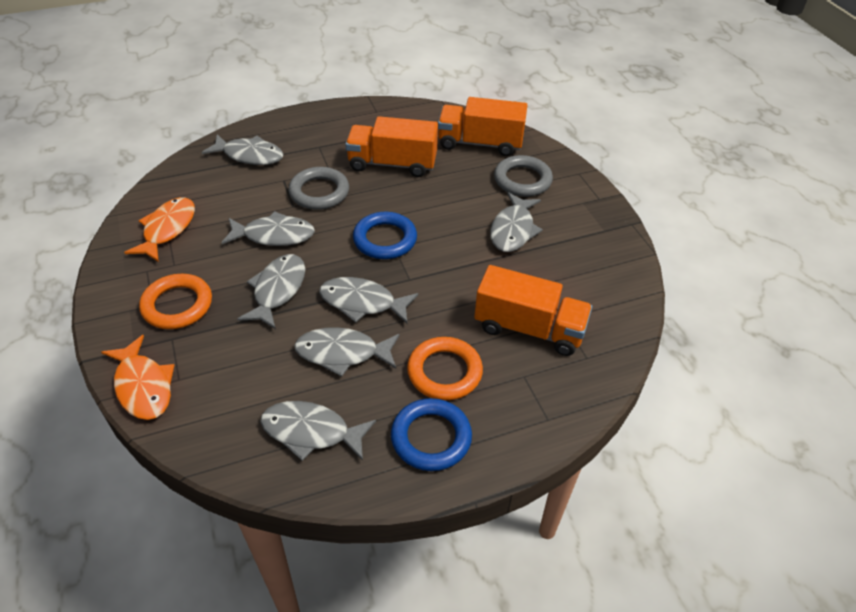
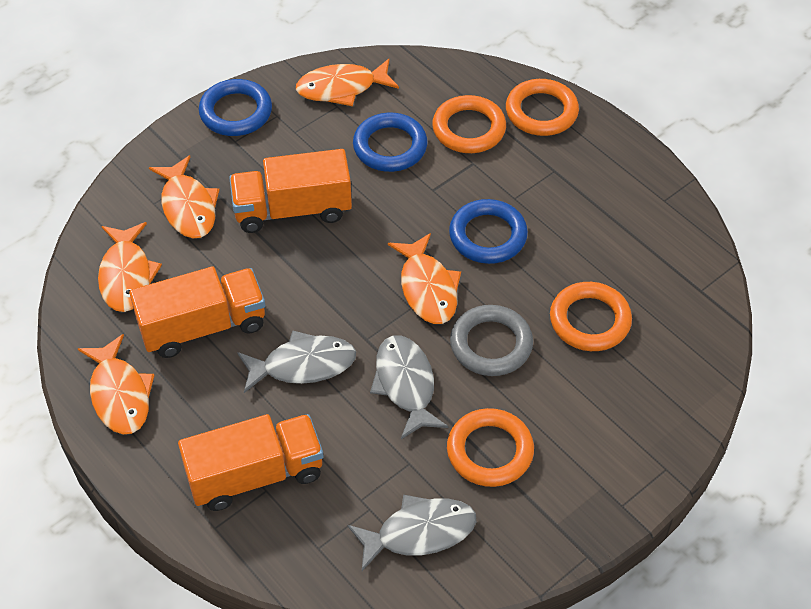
blue ring: 2 -> 3
grey fish: 7 -> 3
grey ring: 2 -> 1
orange fish: 2 -> 5
orange ring: 2 -> 4

